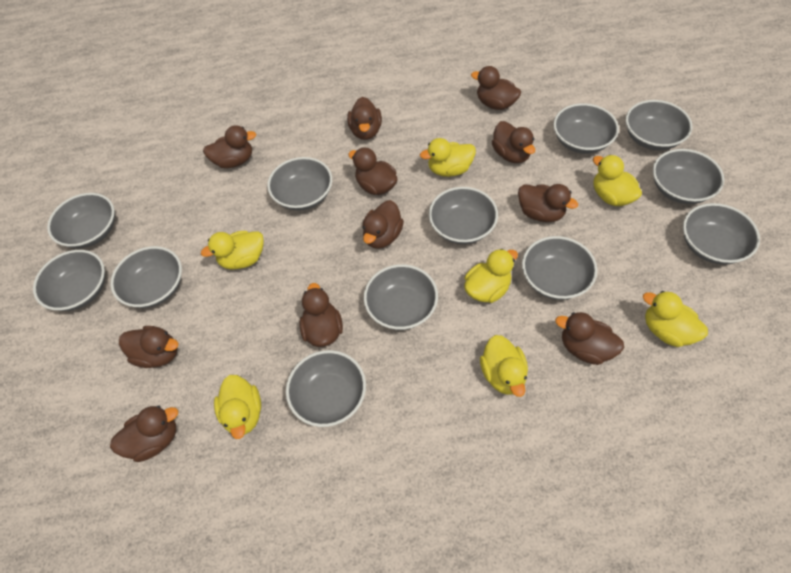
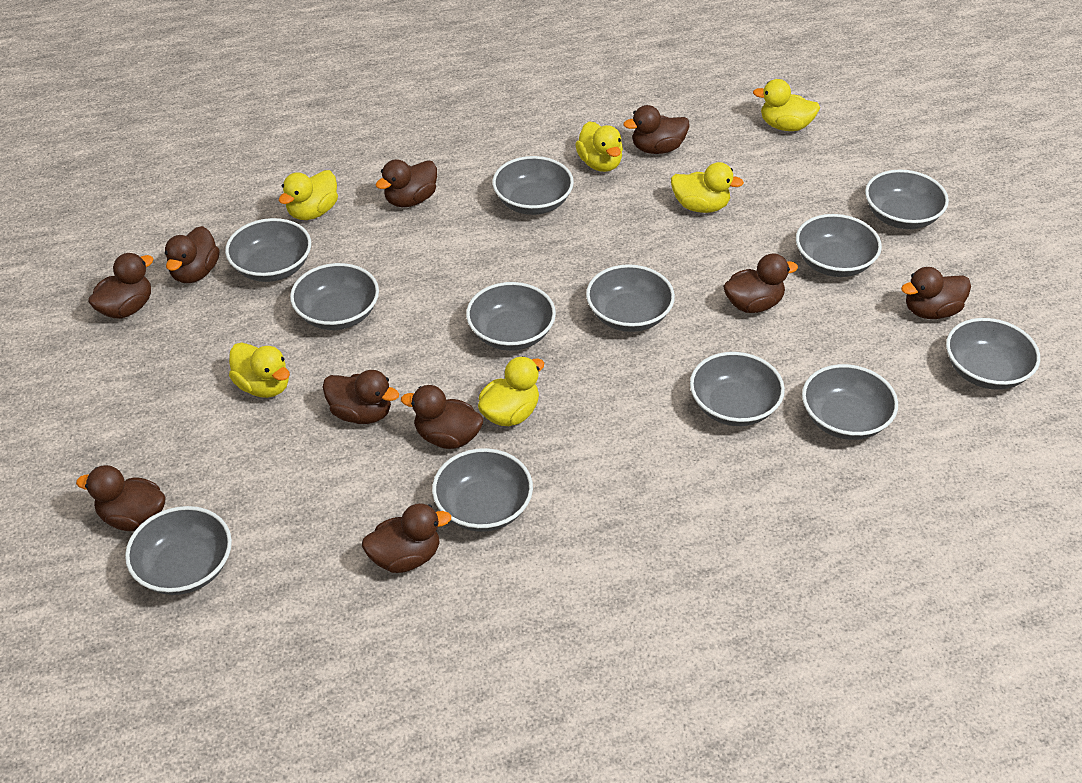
brown duck: 11 -> 10
yellow duck: 7 -> 6

